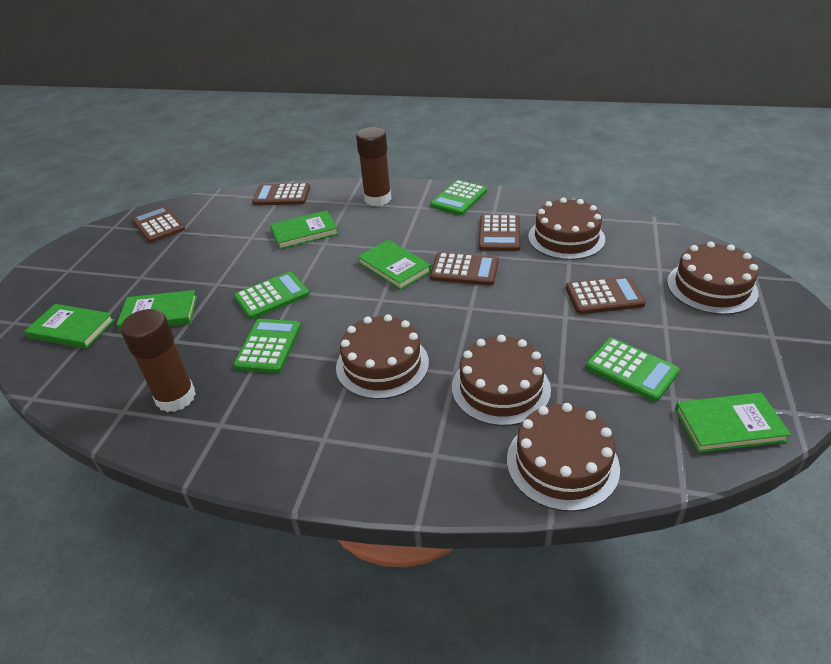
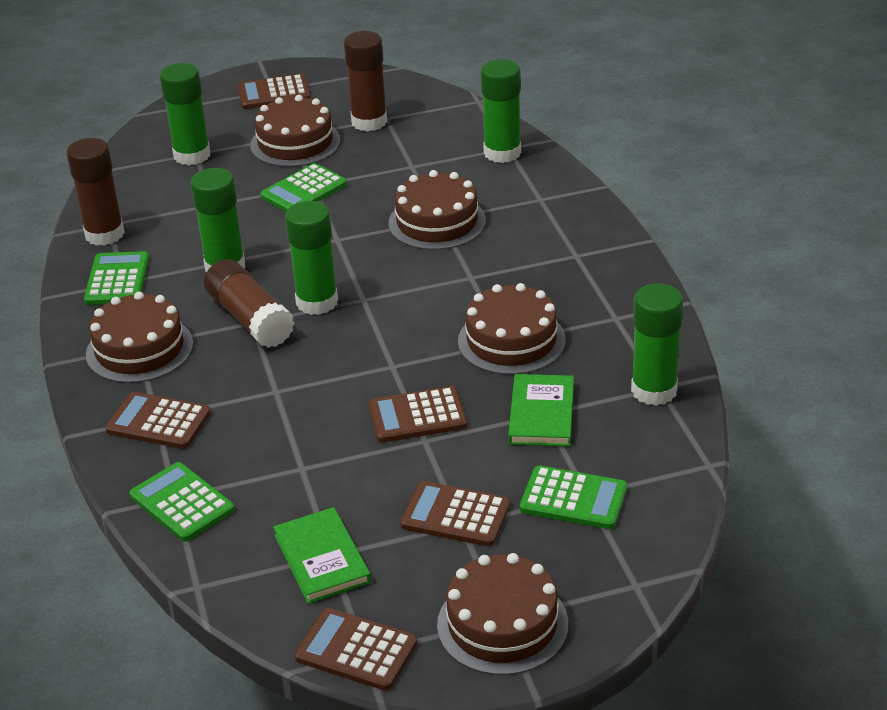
brown glue stick: 2 -> 3
green book: 5 -> 2
green glue stick: 0 -> 5

